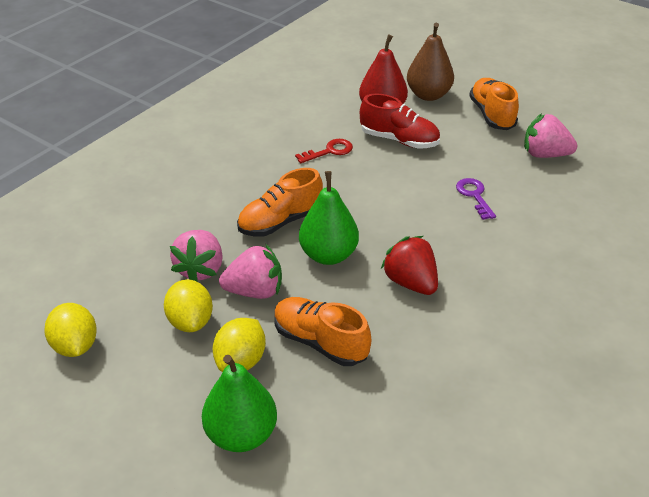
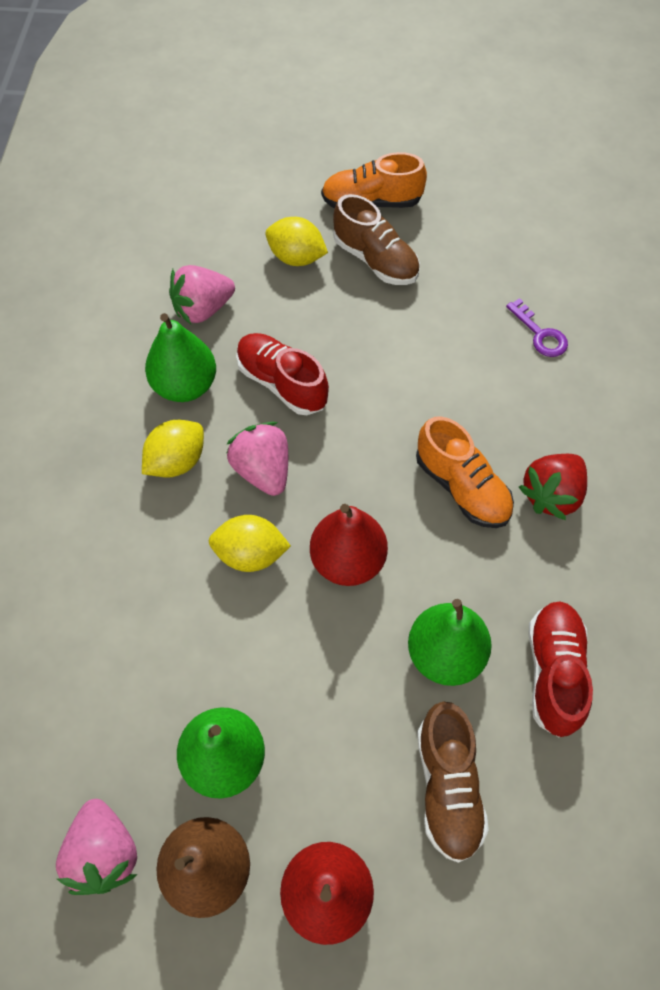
brown shoe: 0 -> 2
green pear: 2 -> 3
orange shoe: 3 -> 2
red key: 1 -> 0
red pear: 1 -> 2
red shoe: 1 -> 2

